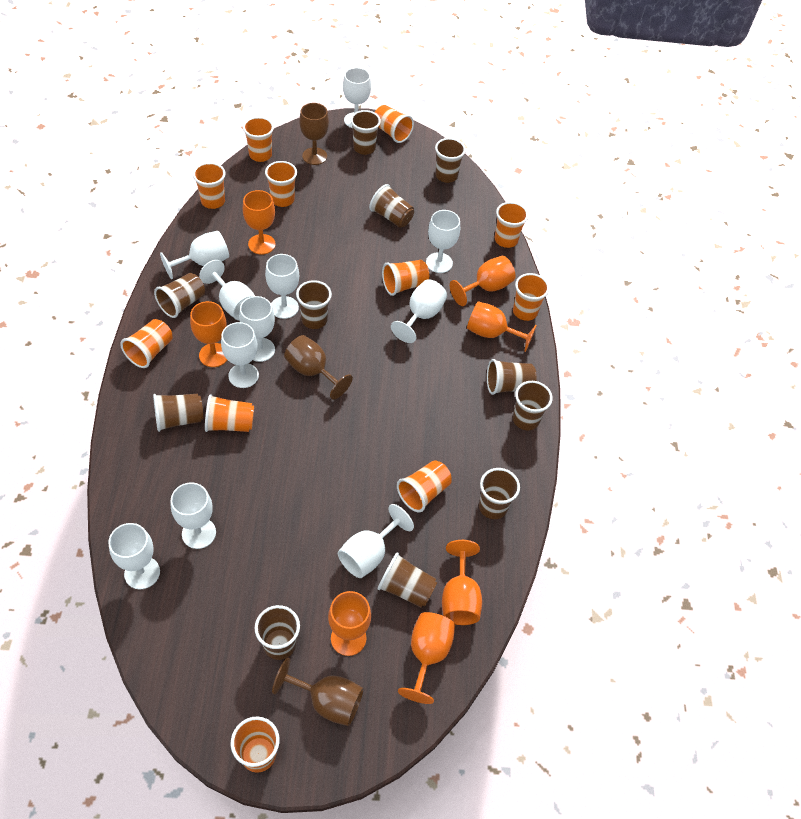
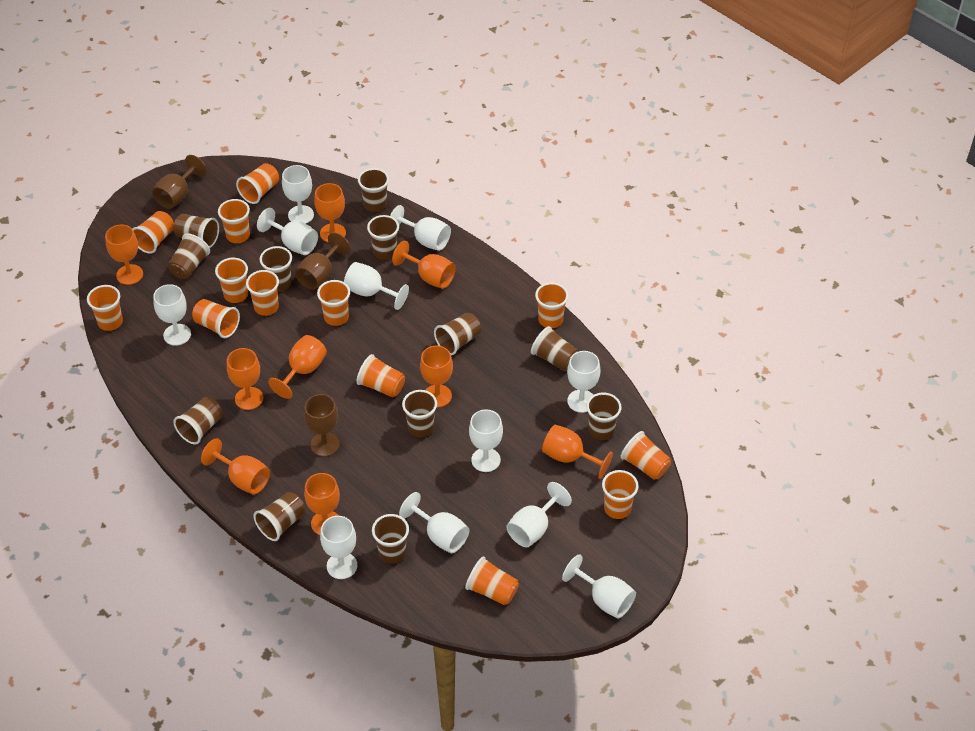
brown cup: 11 -> 12
orange cup: 11 -> 13
orange goblet: 7 -> 9

